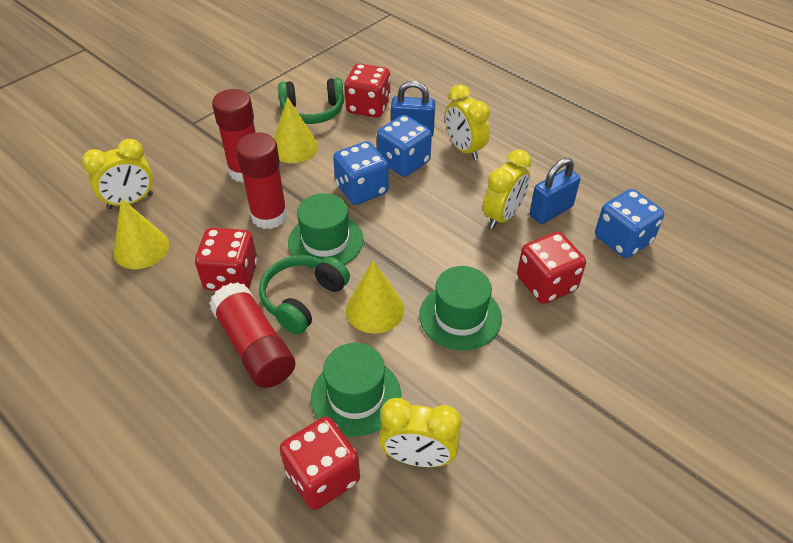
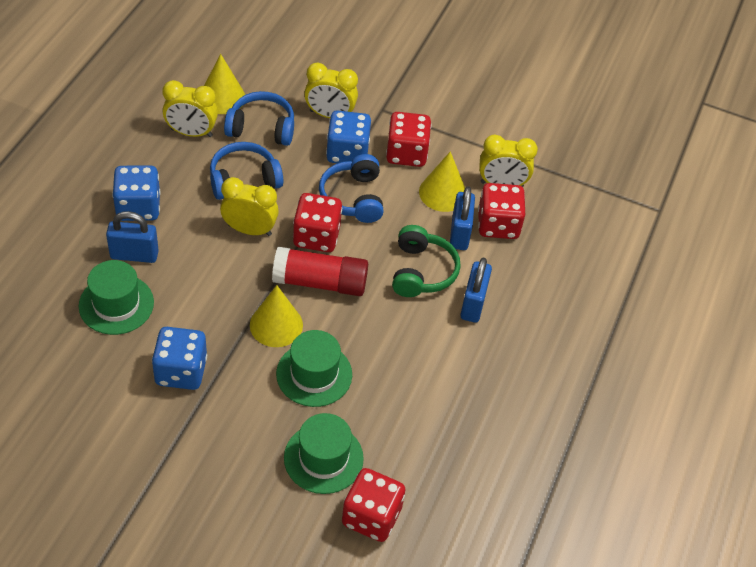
blue headphones: 0 -> 3
blue padlock: 2 -> 3
green headphones: 2 -> 1
red glue stick: 3 -> 1

